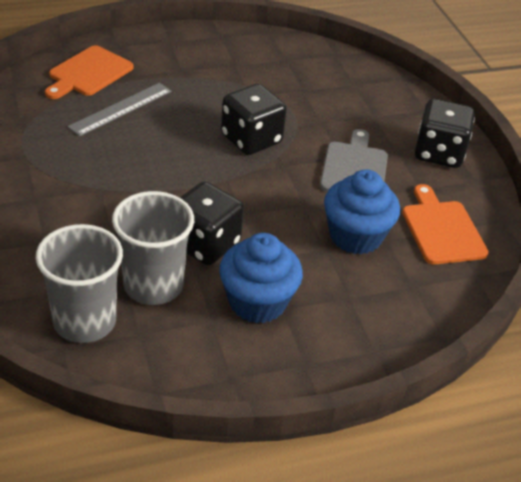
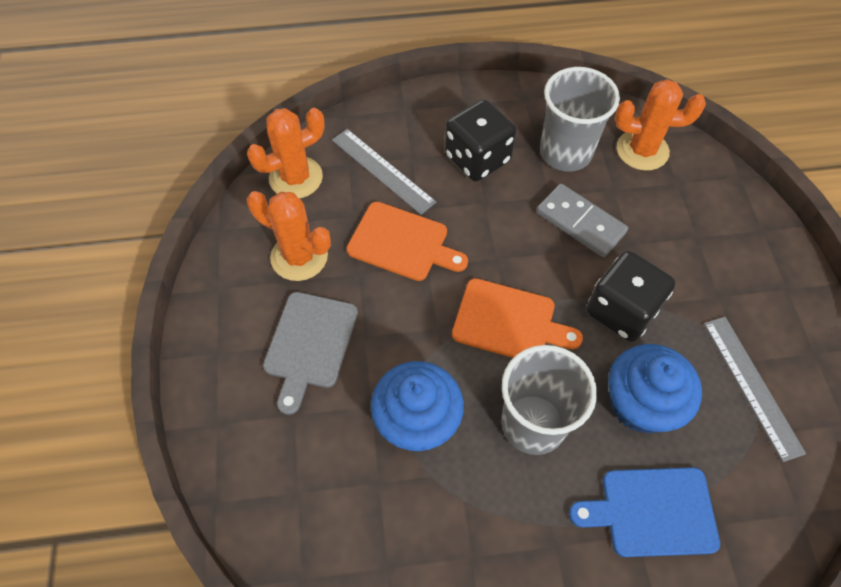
black dice: 3 -> 2
blue cutting board: 0 -> 1
grey domino: 0 -> 1
grey ruler: 1 -> 2
orange cactus: 0 -> 3

